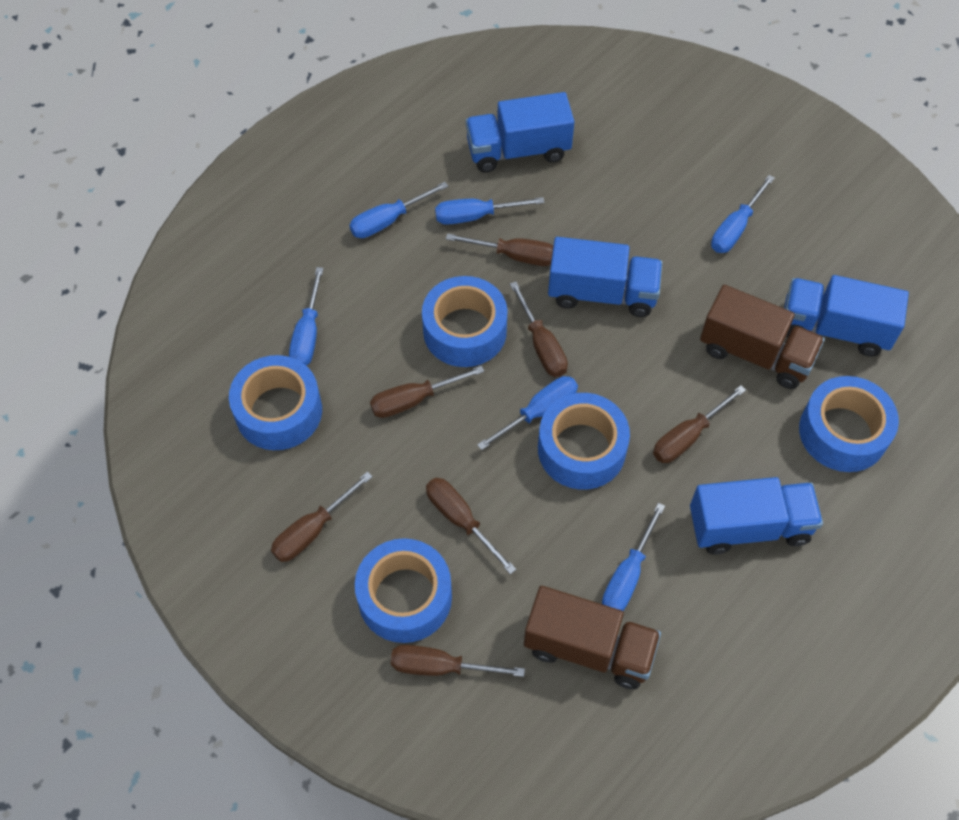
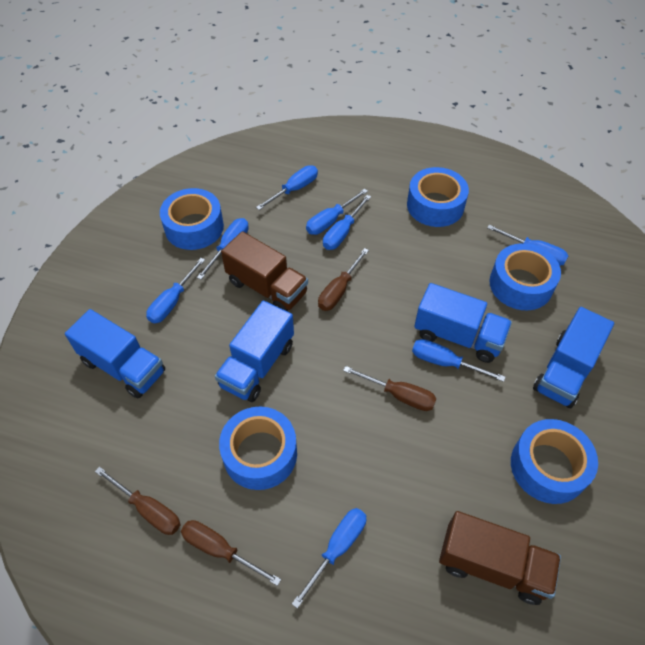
blue screwdriver: 6 -> 8
brown screwdriver: 7 -> 4

